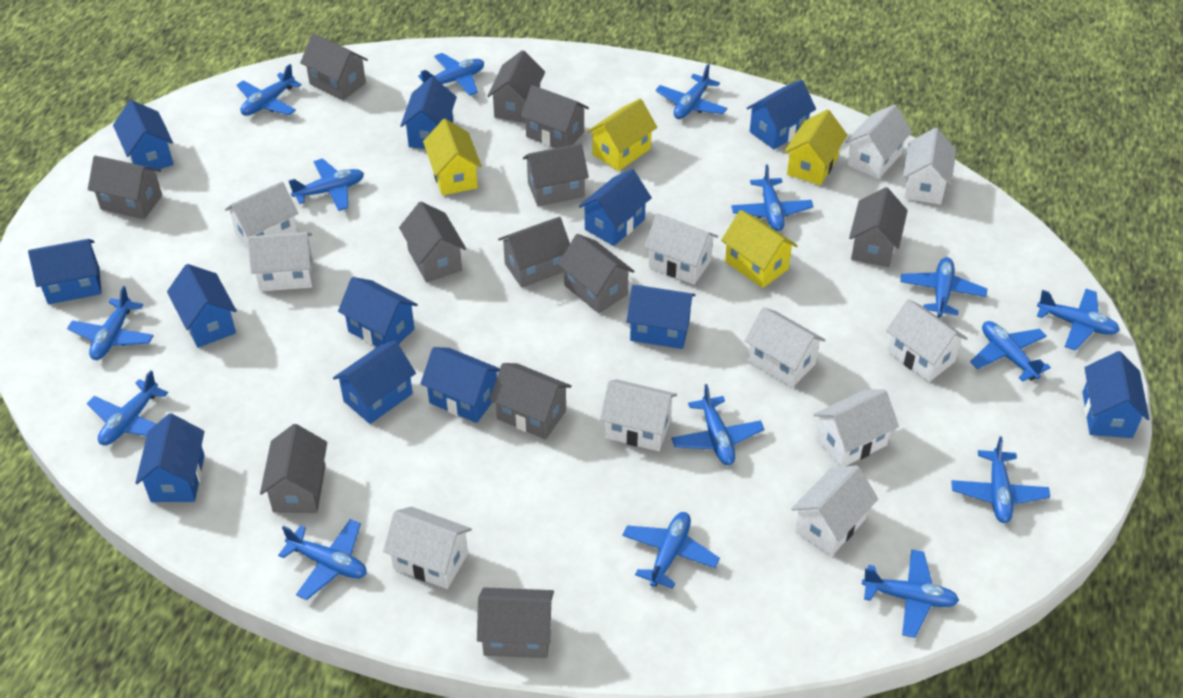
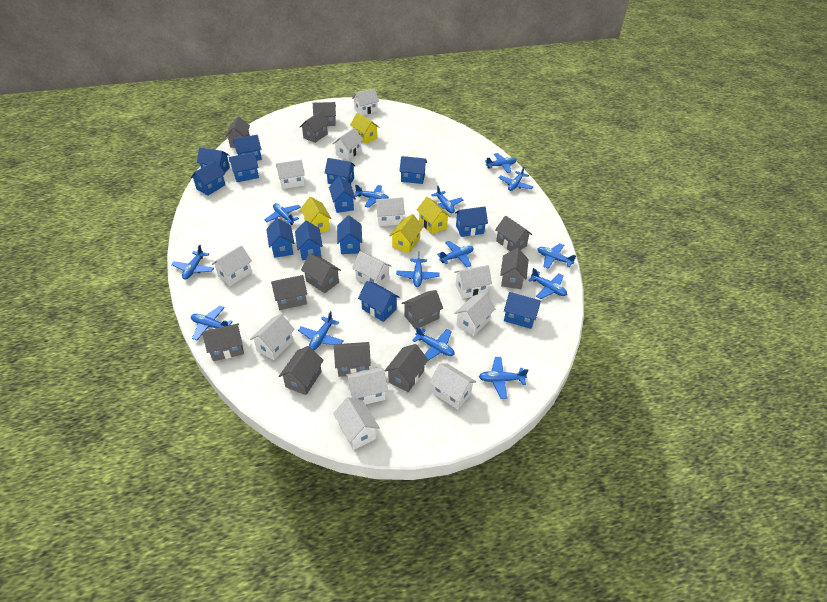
blue house: 12 -> 13
blue plane: 15 -> 14
white house: 11 -> 12

